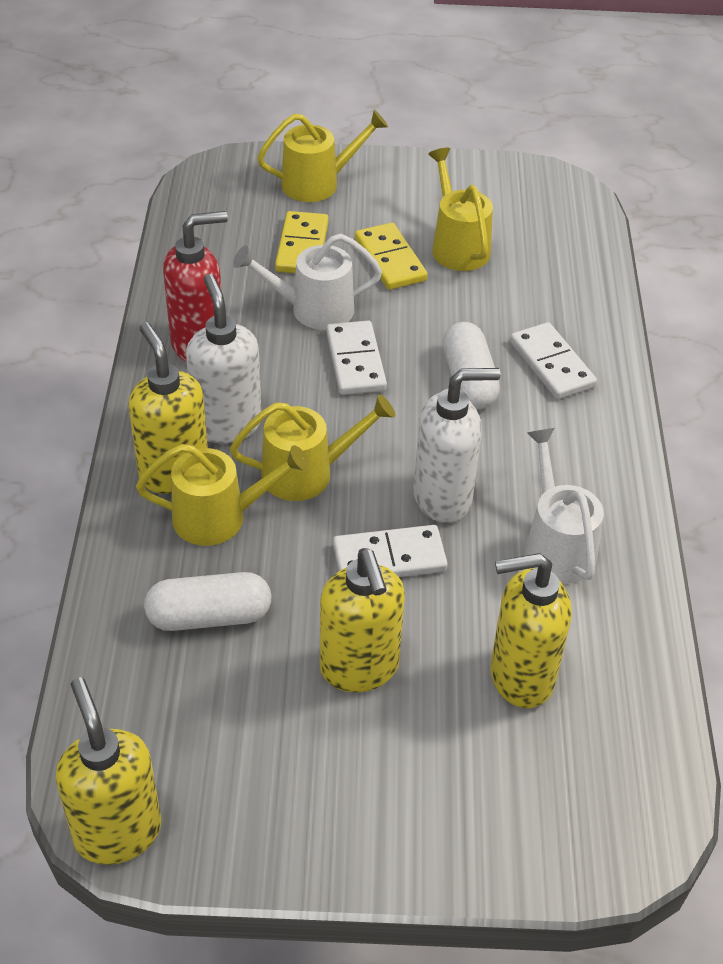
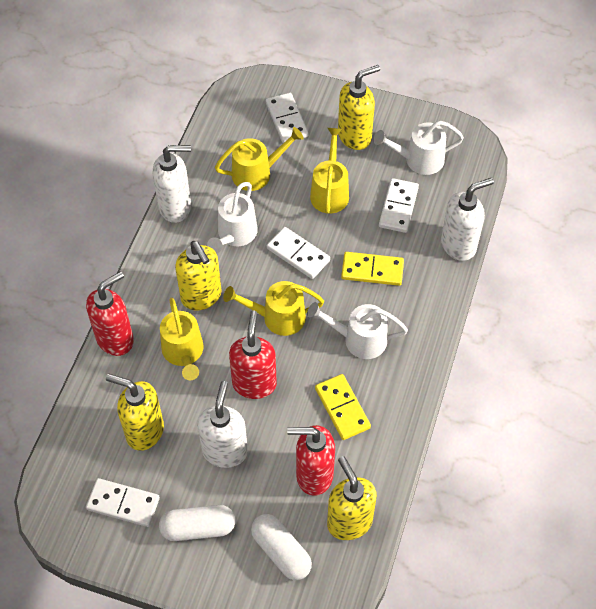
red soap dispenser: 1 -> 3
white domino: 3 -> 4
white soap dispenser: 2 -> 3
white watering can: 2 -> 3

